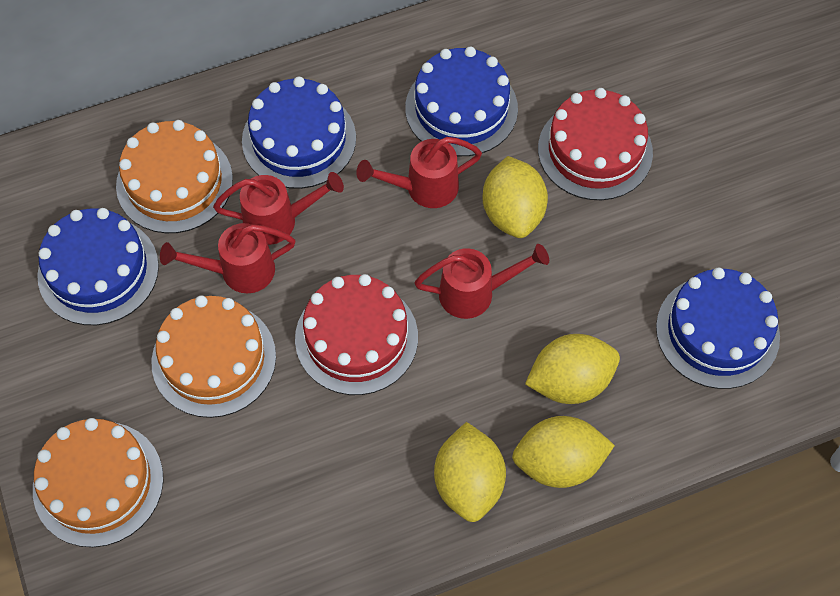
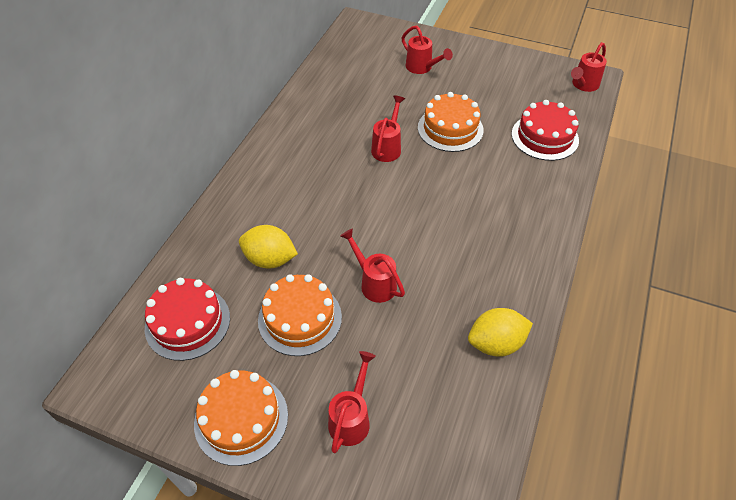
blue cake: 4 -> 0
red watering can: 4 -> 5
yellow lemon: 4 -> 2

